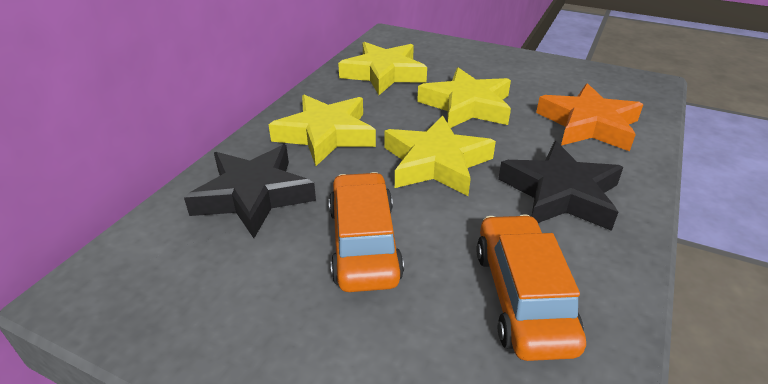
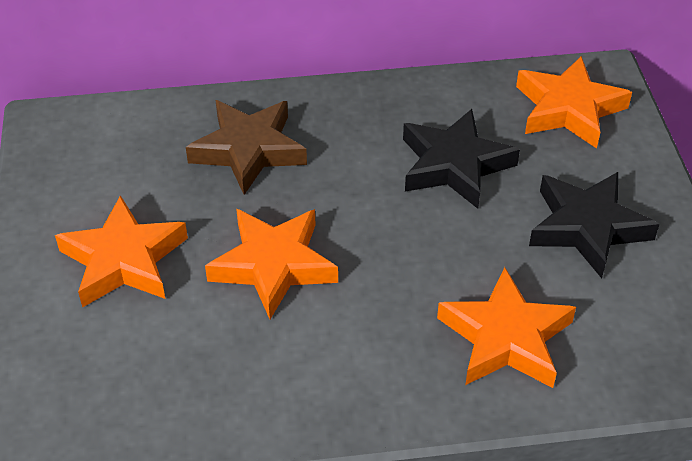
brown star: 0 -> 1
orange car: 2 -> 0
orange star: 1 -> 4
yellow star: 4 -> 0

